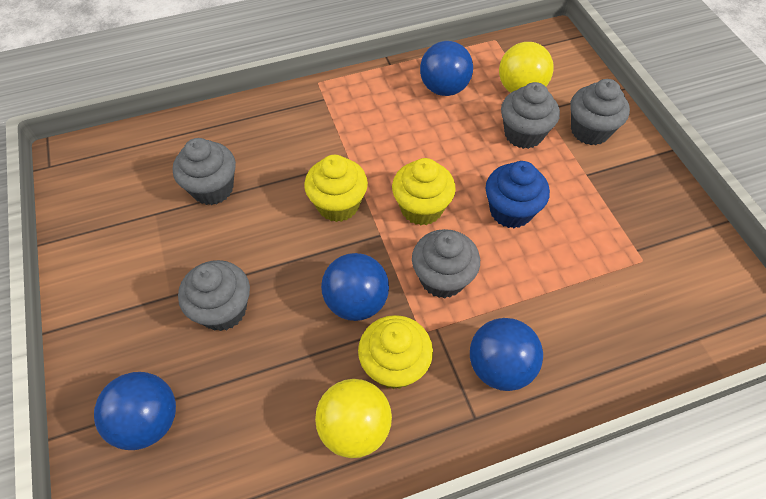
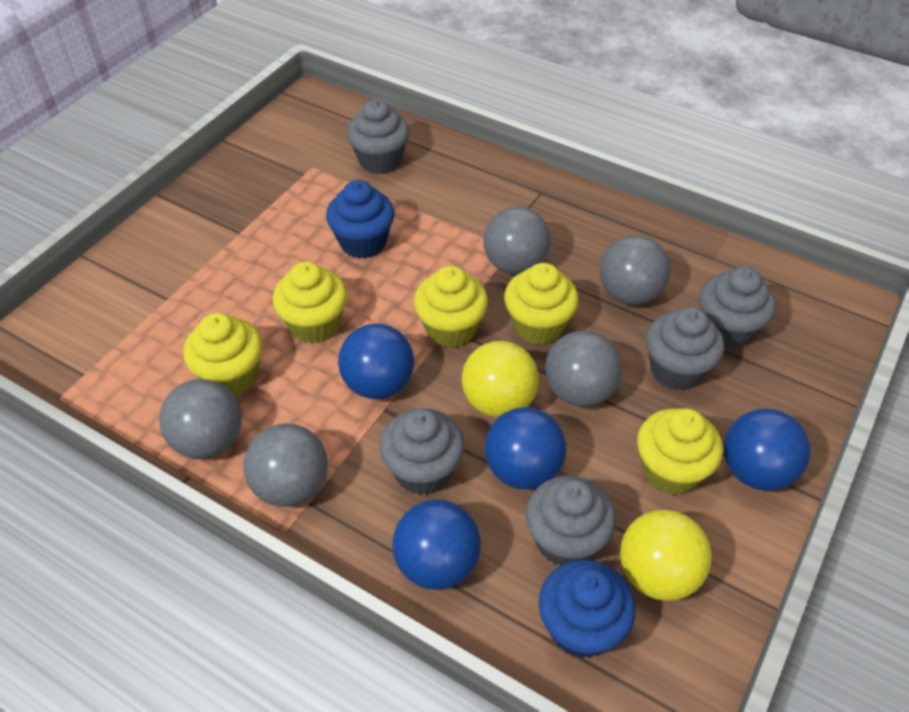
blue cupcake: 1 -> 2
grey ball: 0 -> 5
yellow cupcake: 3 -> 5

